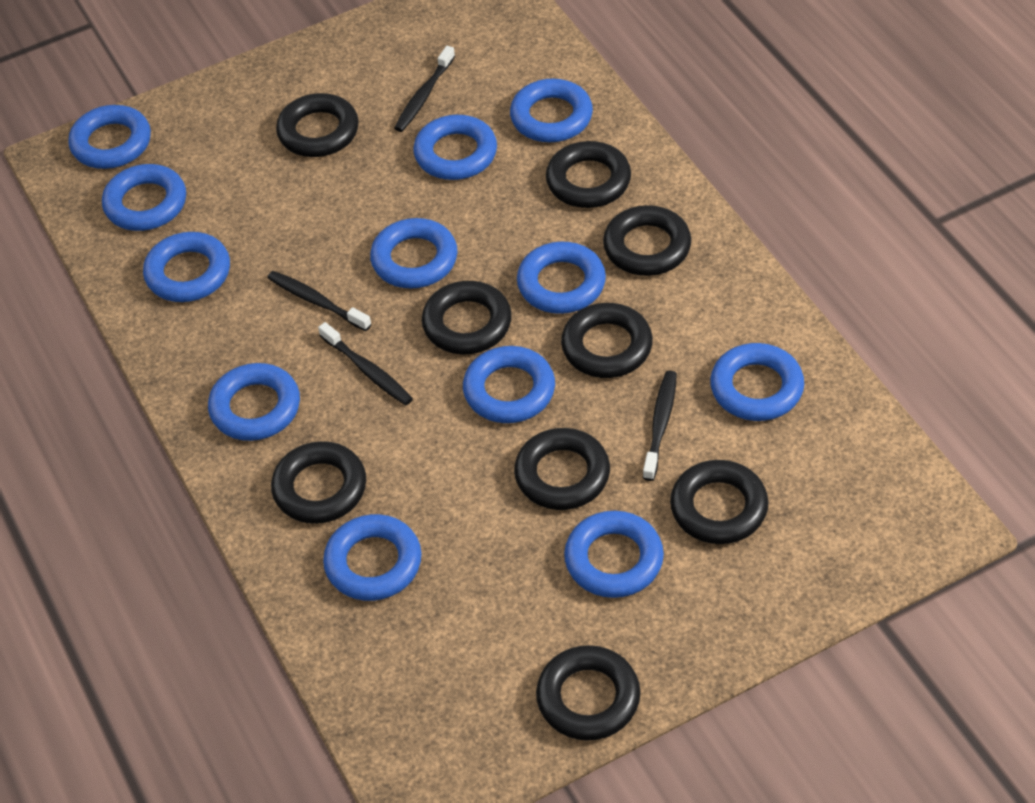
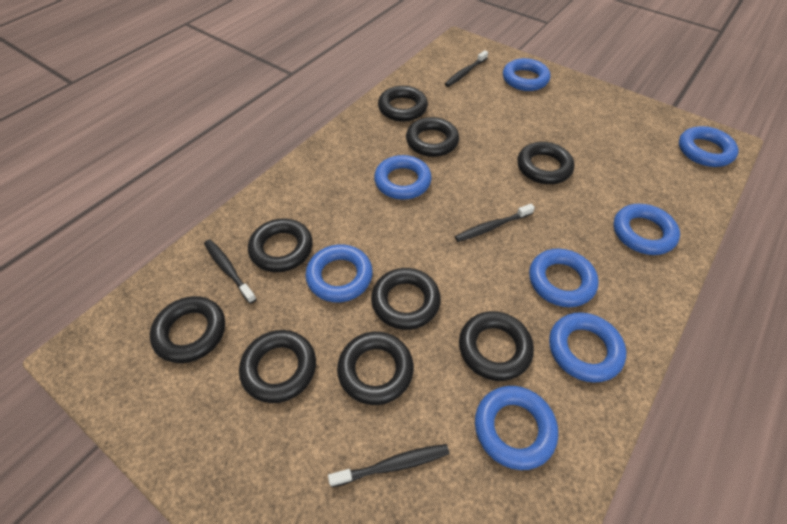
blue ring: 12 -> 8

